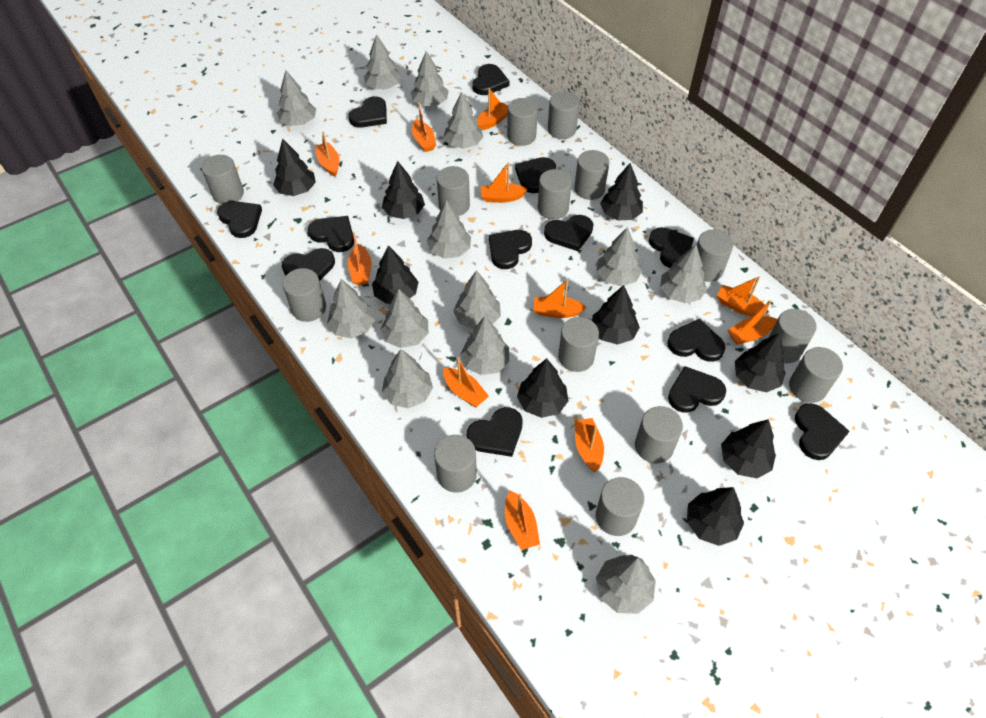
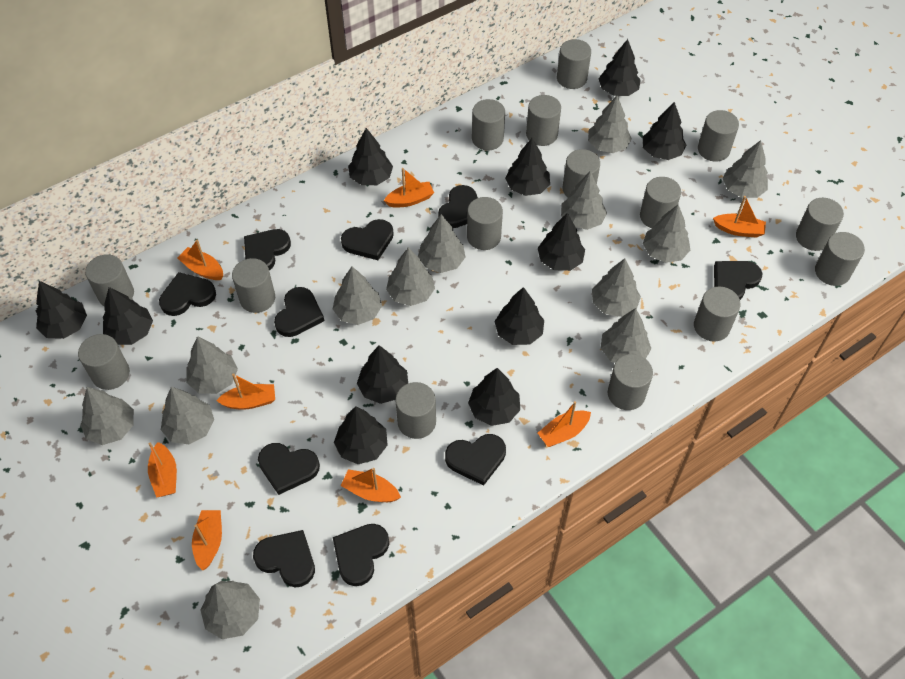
black heart: 13 -> 10
black tree: 9 -> 11
grey cylinder: 14 -> 15
orange boat: 11 -> 8

